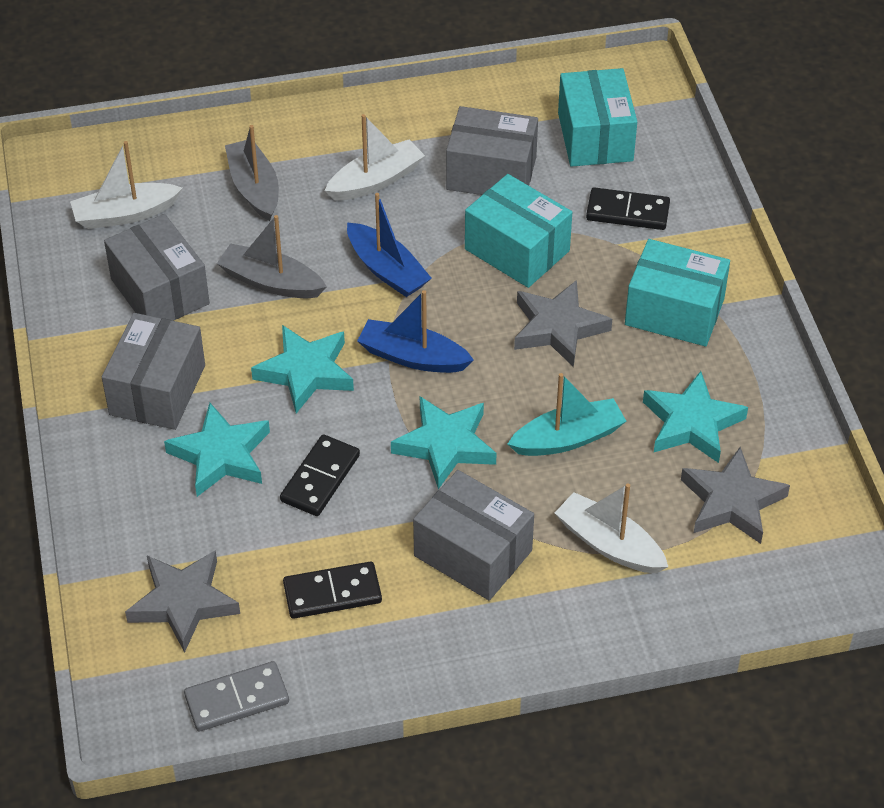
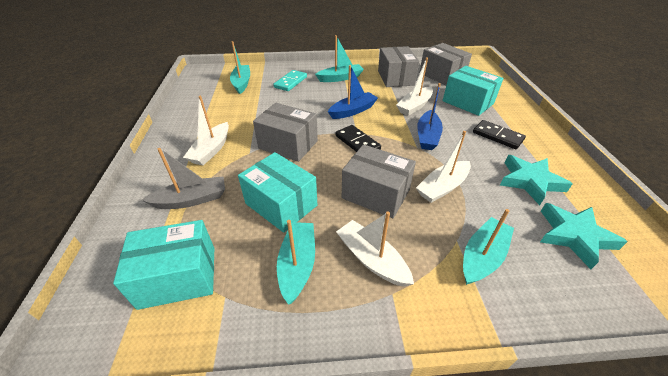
black domino: 3 -> 2
grey boat: 2 -> 1
grey domino: 1 -> 0
grey star: 3 -> 0
turquoise boat: 1 -> 4
turquoise domino: 0 -> 1
turquoise star: 4 -> 2
white boat: 3 -> 4

